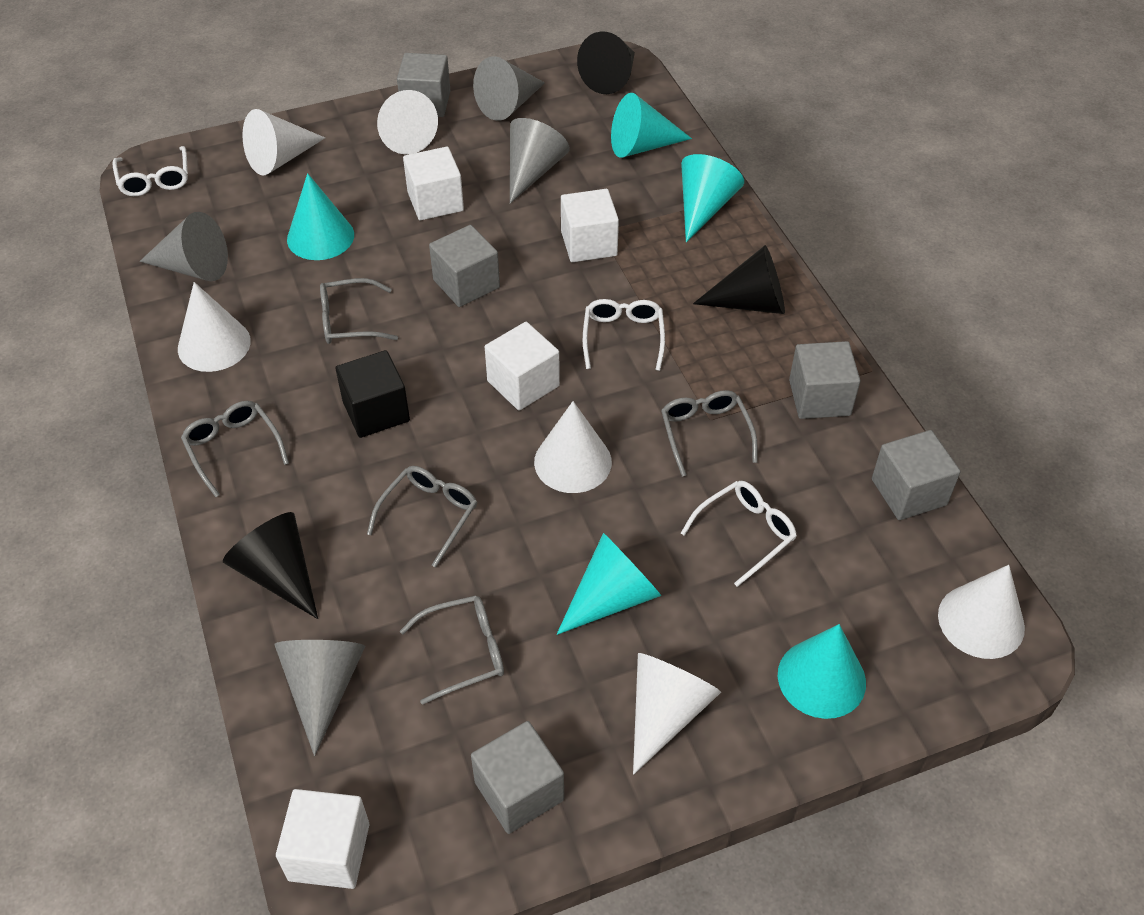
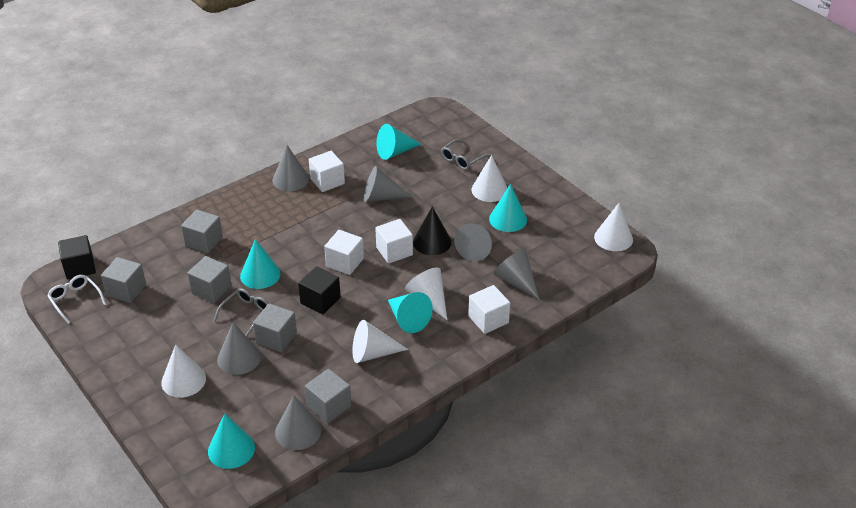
black cone: 3 -> 1
black cube: 1 -> 2
grey cone: 4 -> 6
grey glasses: 5 -> 2
white cone: 6 -> 5
white glasses: 3 -> 1

